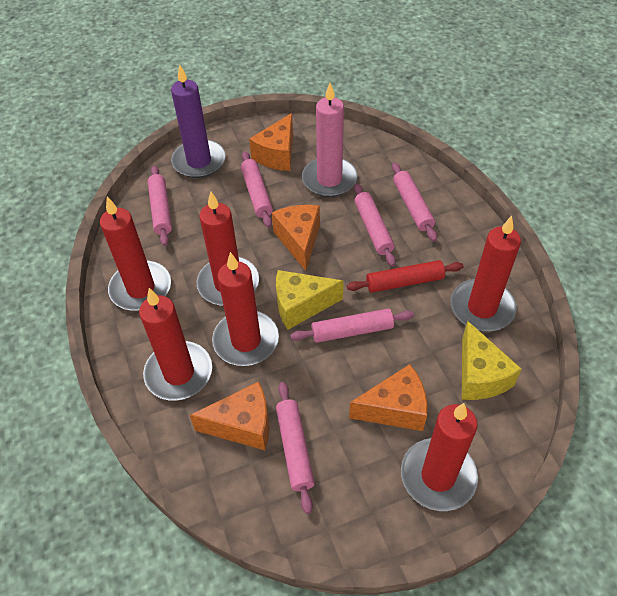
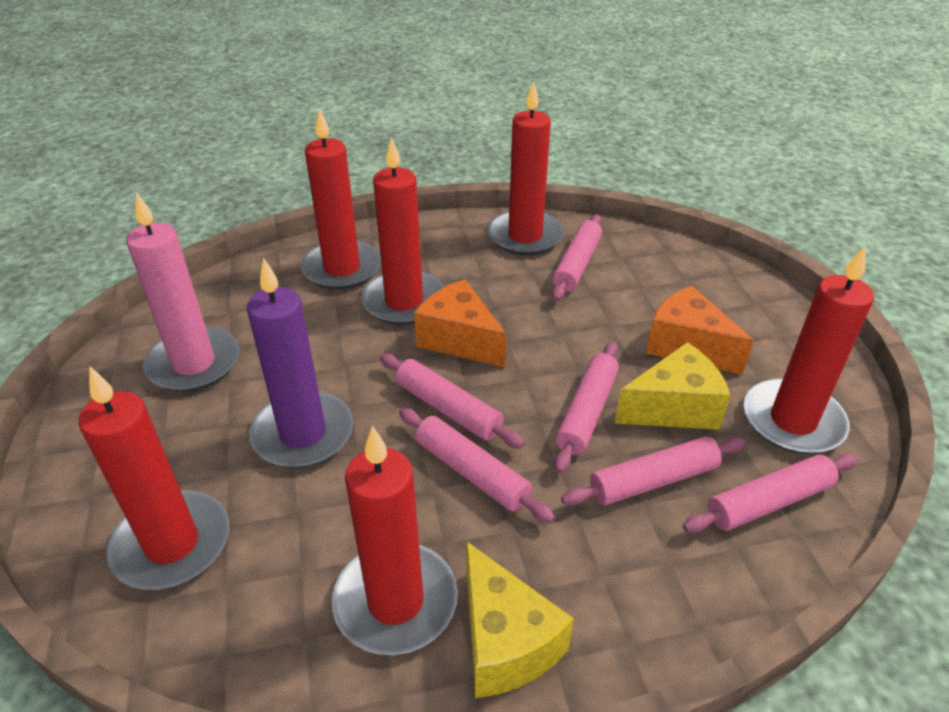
orange cheese: 4 -> 2
red rolling pin: 1 -> 0

